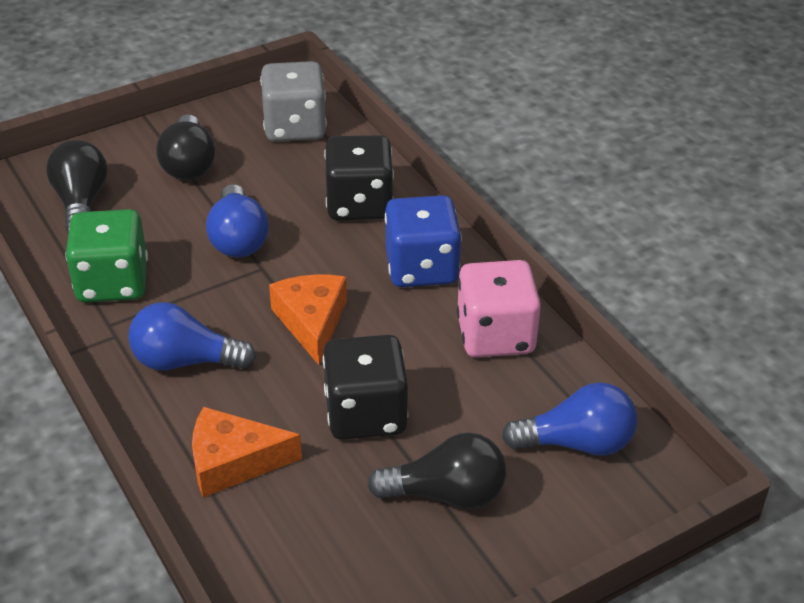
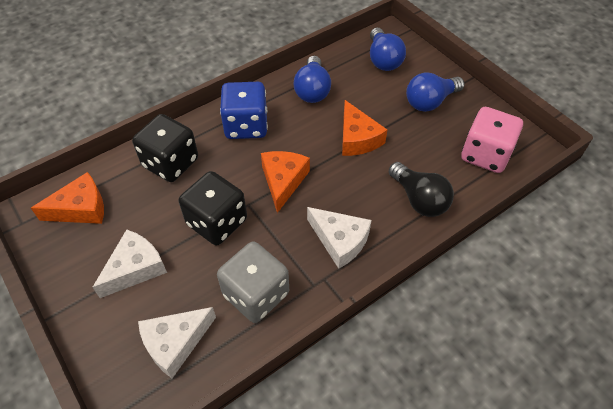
black light bulb: 3 -> 1
green dice: 1 -> 0
orange cheese: 2 -> 3
white cheese: 0 -> 3

